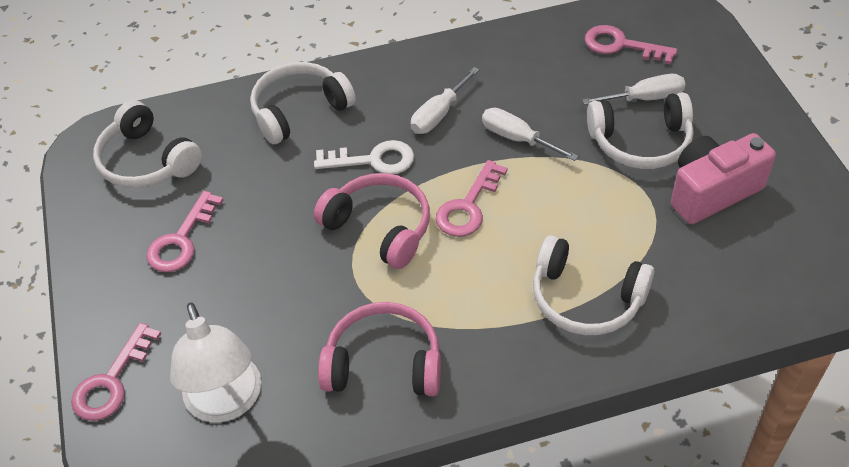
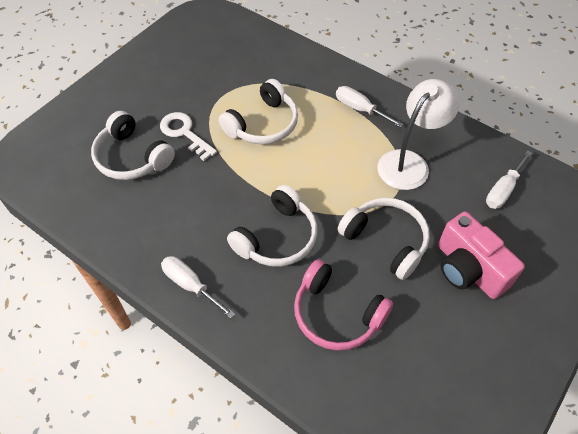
pink headphones: 2 -> 1
pink key: 4 -> 0

